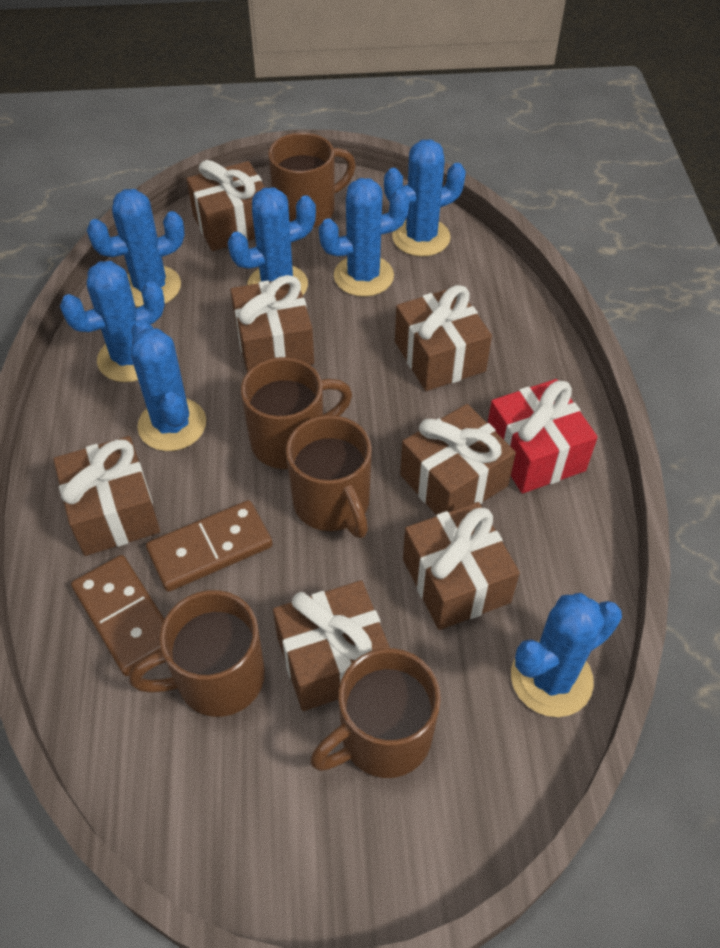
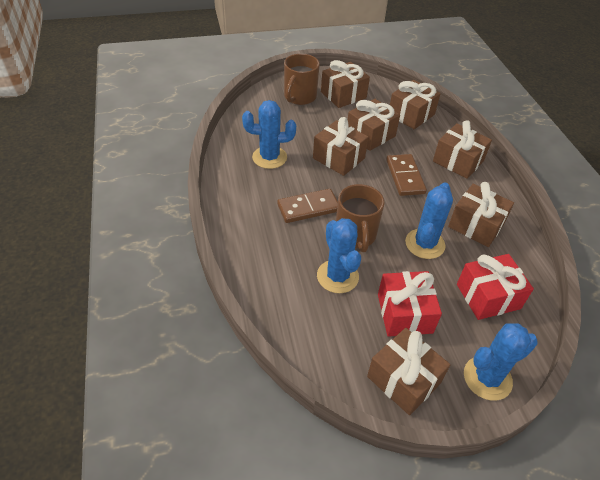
blue cactus: 7 -> 4
brown mug: 5 -> 2
red gift: 1 -> 2

